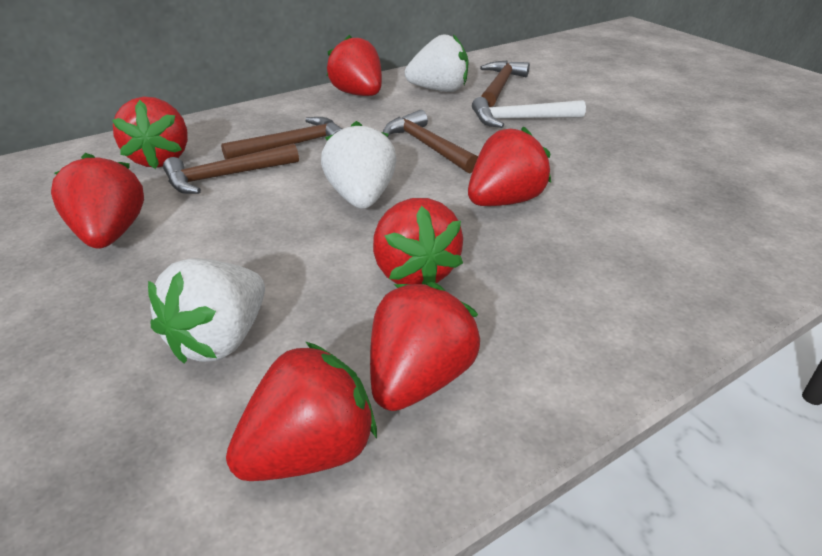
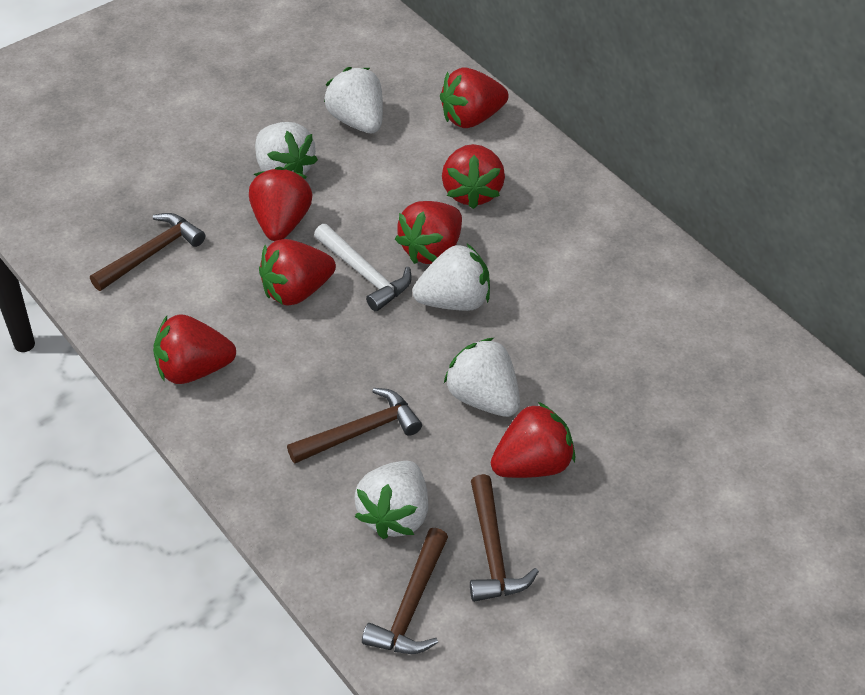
white strawberry: 3 -> 5

